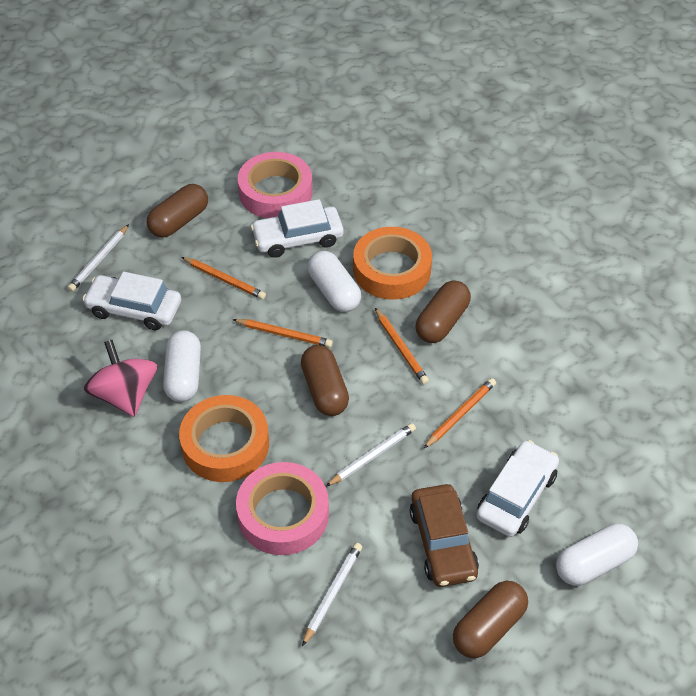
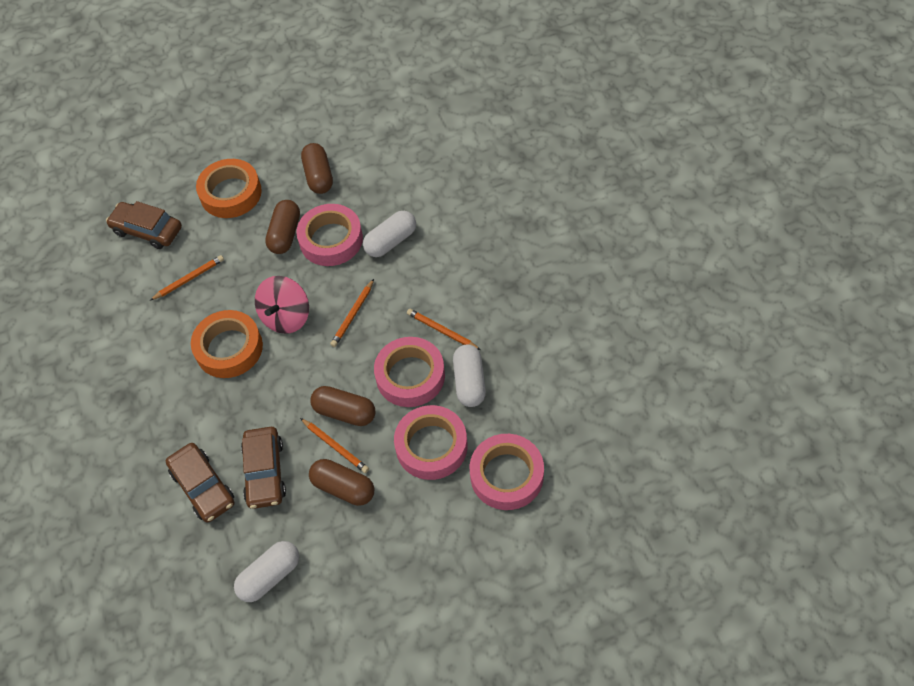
brown car: 1 -> 3
pink tape: 2 -> 4
white car: 3 -> 0
white pencil: 3 -> 0

